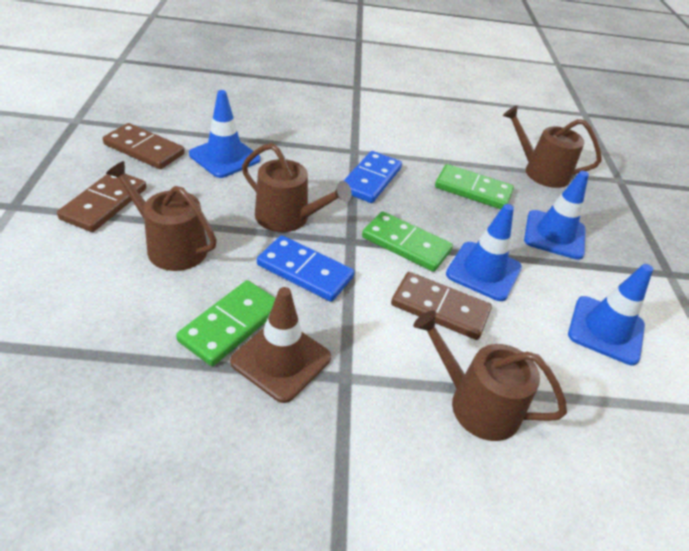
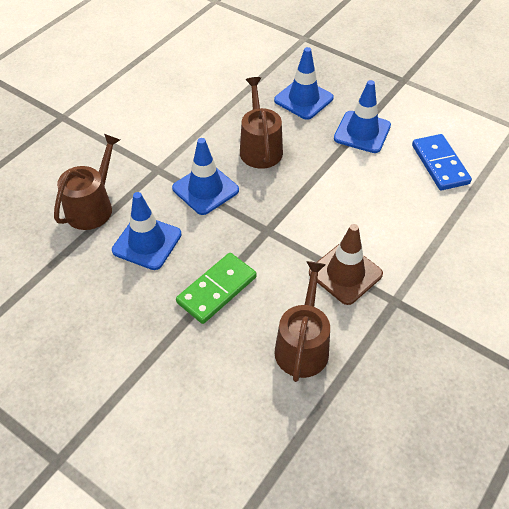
blue domino: 2 -> 1
brown domino: 3 -> 0
brown watering can: 4 -> 3
green domino: 3 -> 1

